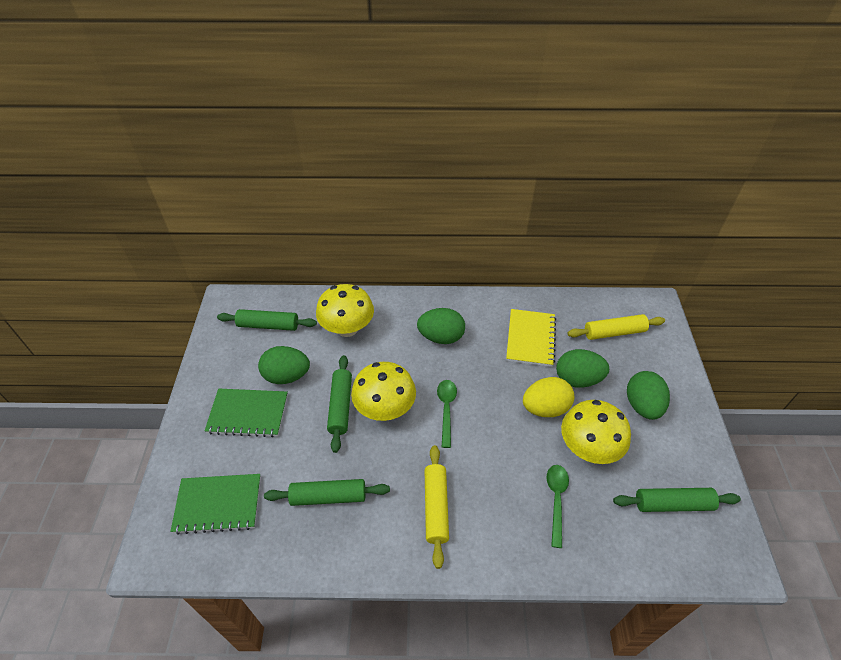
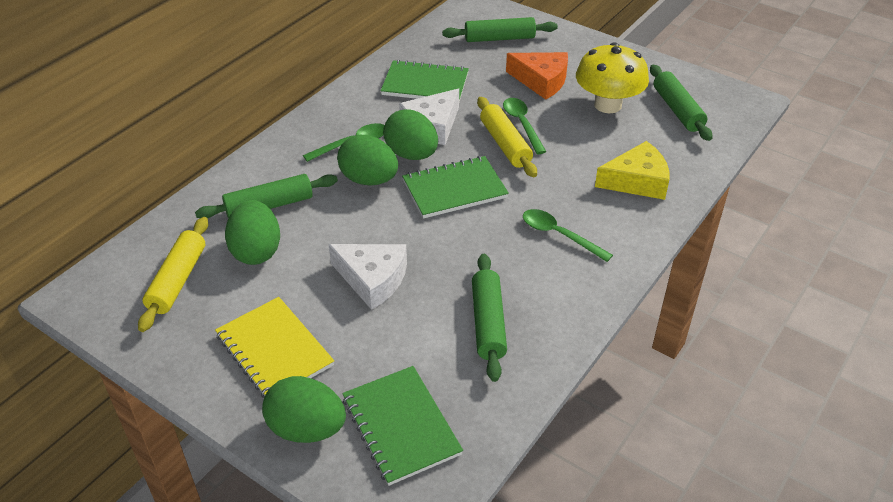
green notebook: 2 -> 3
green spoon: 2 -> 3
orange cheese: 0 -> 1
white cheese: 0 -> 2
yellow cheese: 0 -> 1
yellow egg: 1 -> 0
yellow mushroom: 3 -> 1

